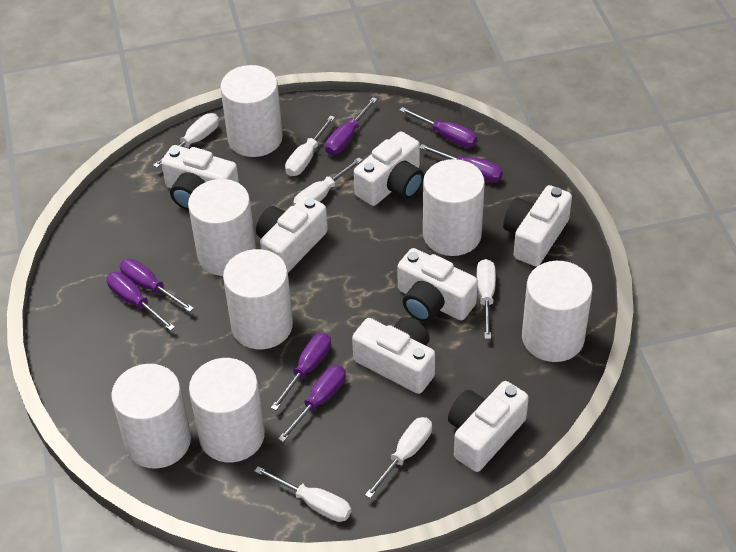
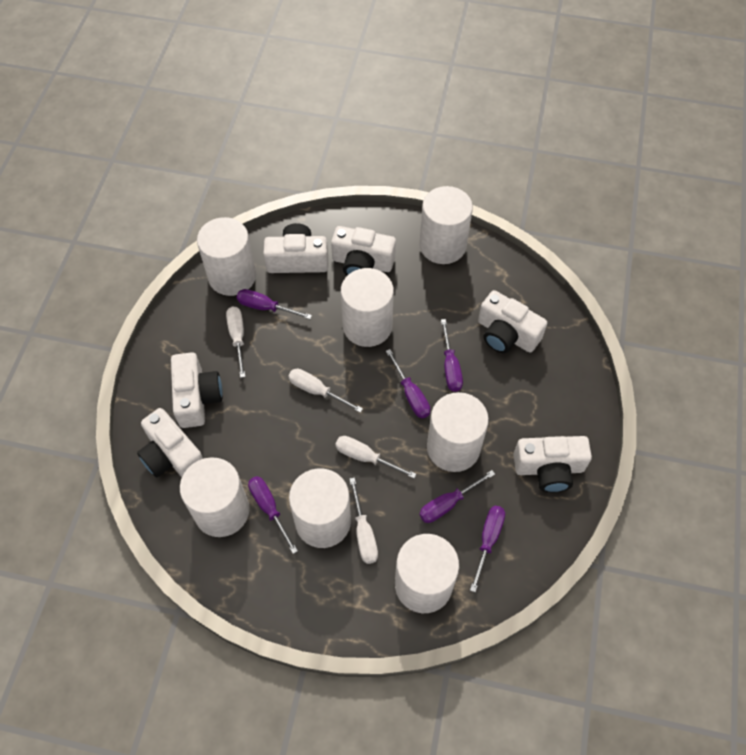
purple screwdriver: 7 -> 6
white camera: 7 -> 6
white screwdriver: 6 -> 4

